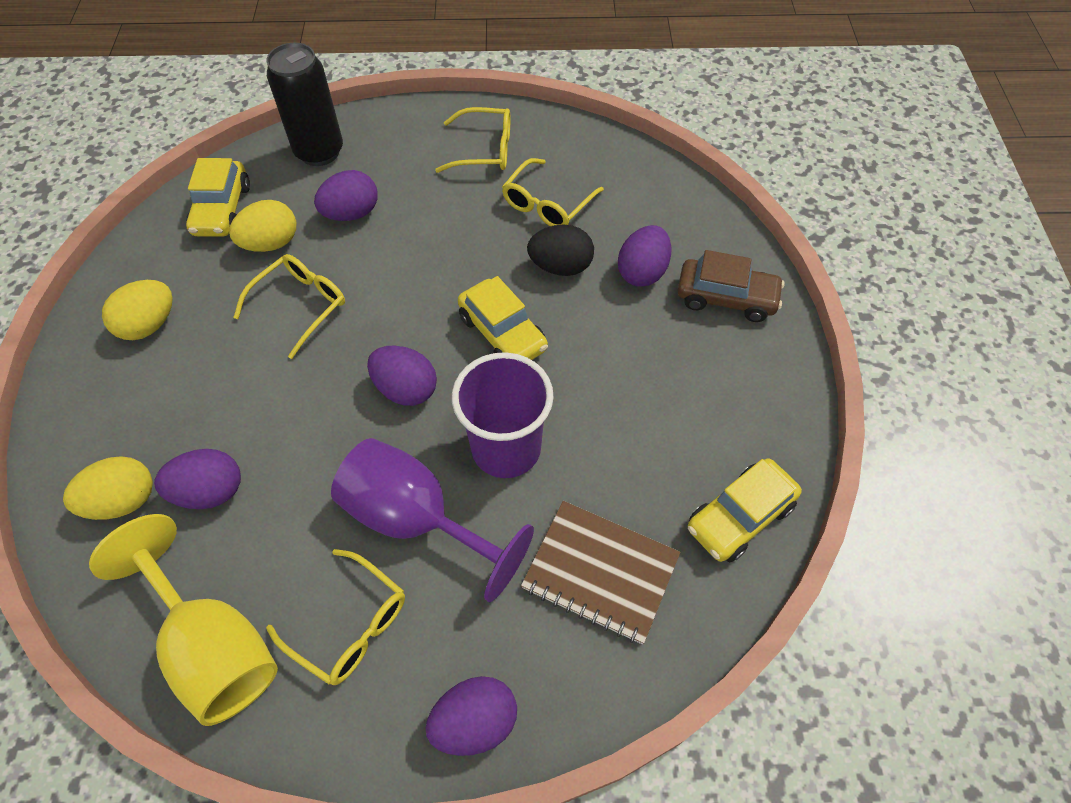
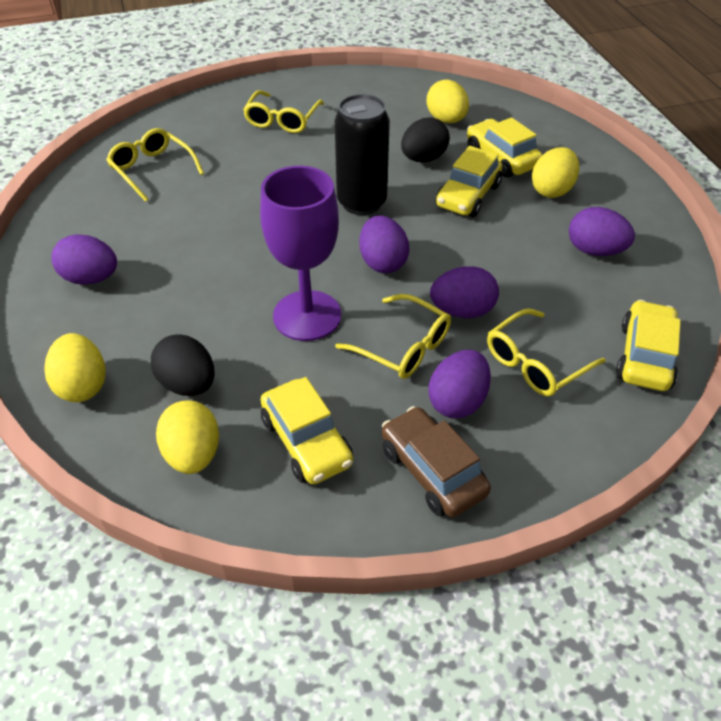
black egg: 1 -> 2
brown notebook: 1 -> 0
purple cup: 1 -> 0
yellow car: 3 -> 4
yellow egg: 3 -> 4
yellow goblet: 1 -> 0

